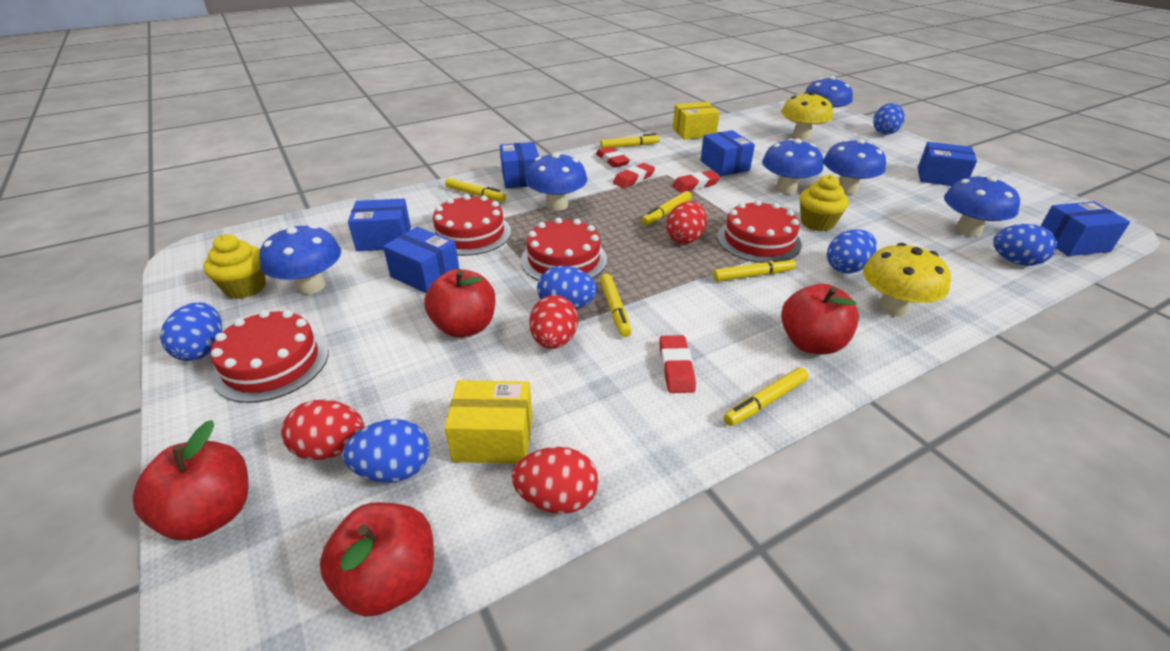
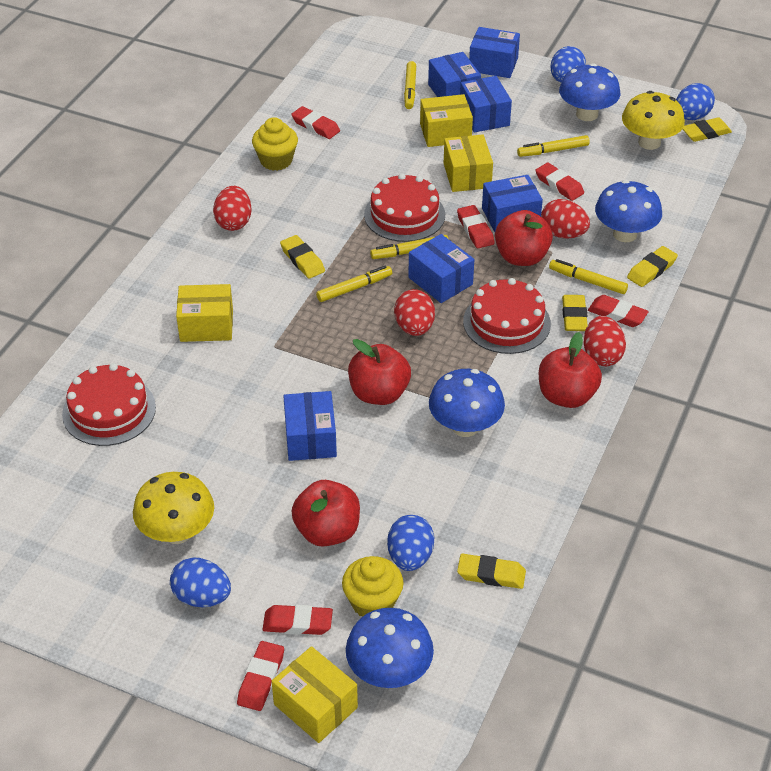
blue egg: 6 -> 4
blue mushroom: 6 -> 4
red cake: 4 -> 3
red eraser: 4 -> 6
yellow box: 2 -> 4
yellow eraser: 0 -> 5
yellow marker: 6 -> 5

